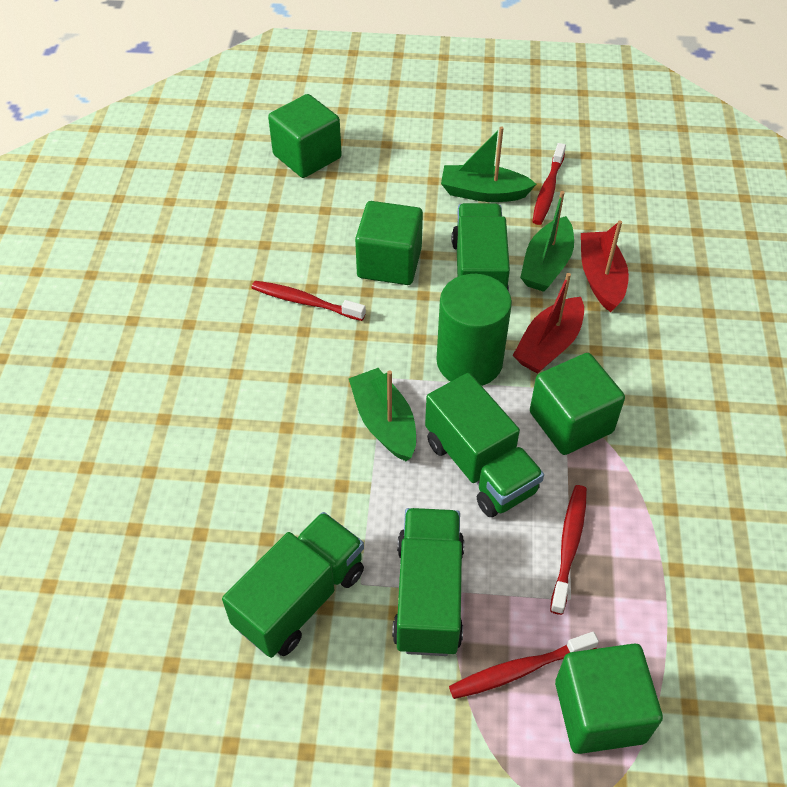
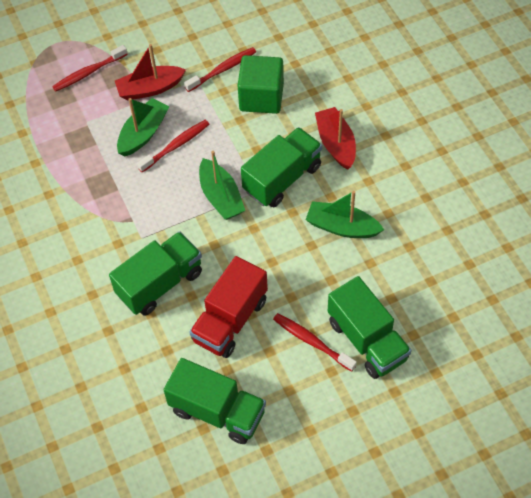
green cube: 4 -> 1
green cylinder: 1 -> 0
red truck: 0 -> 1

